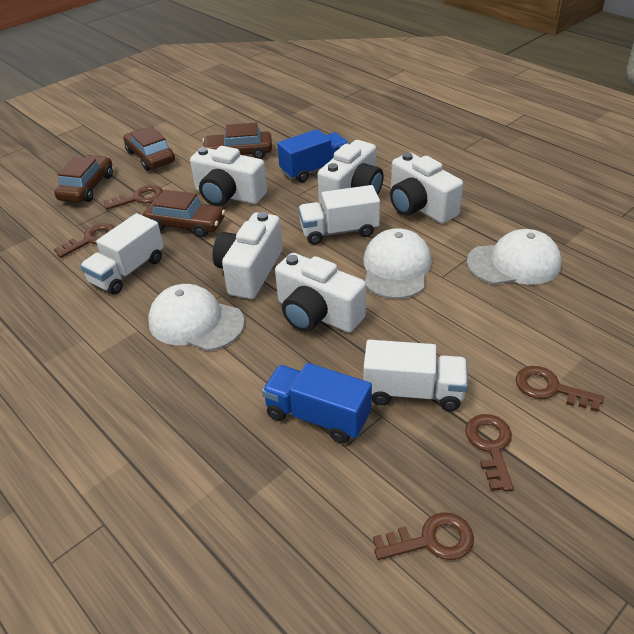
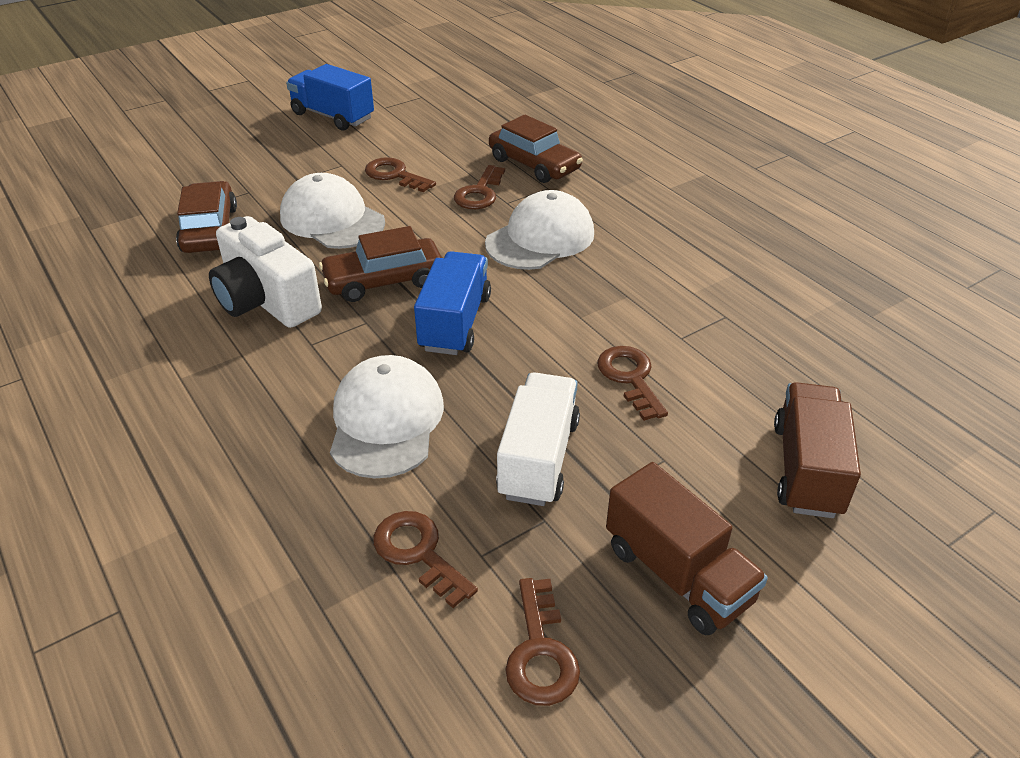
brown car: 4 -> 3
brown truck: 0 -> 2
white camera: 5 -> 1
white truck: 3 -> 1

